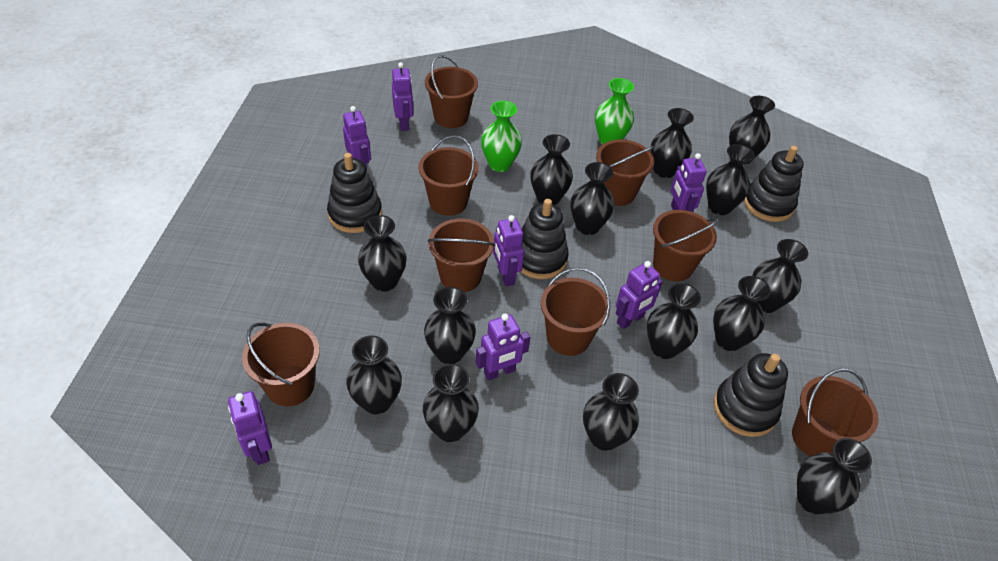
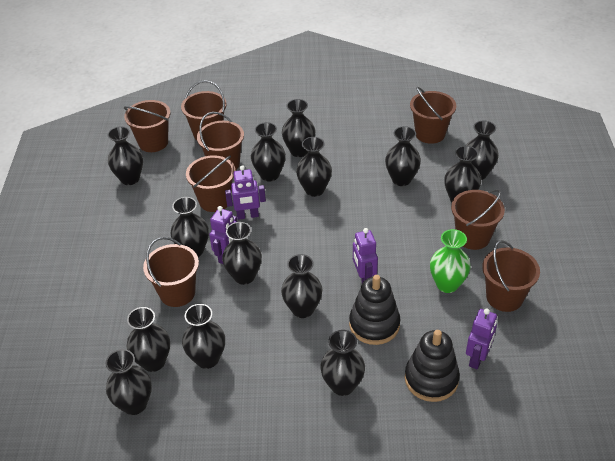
black stacking toy: 4 -> 2
green vase: 2 -> 1
purple robot: 7 -> 4

